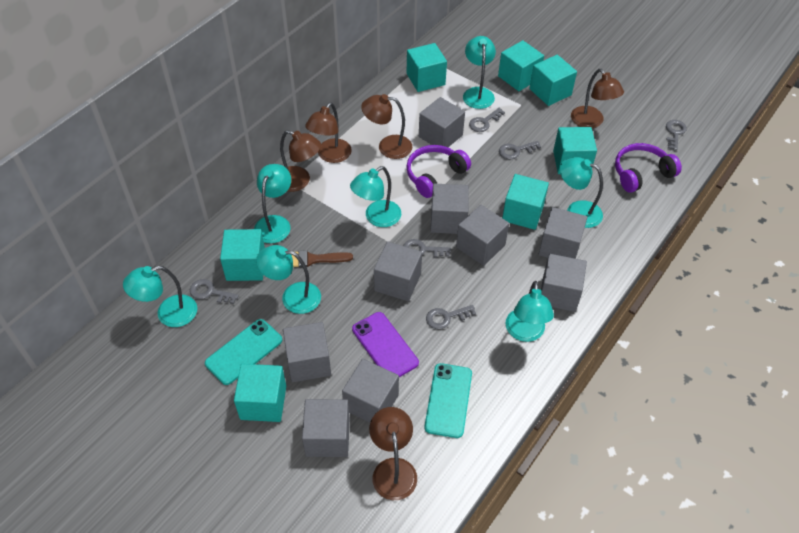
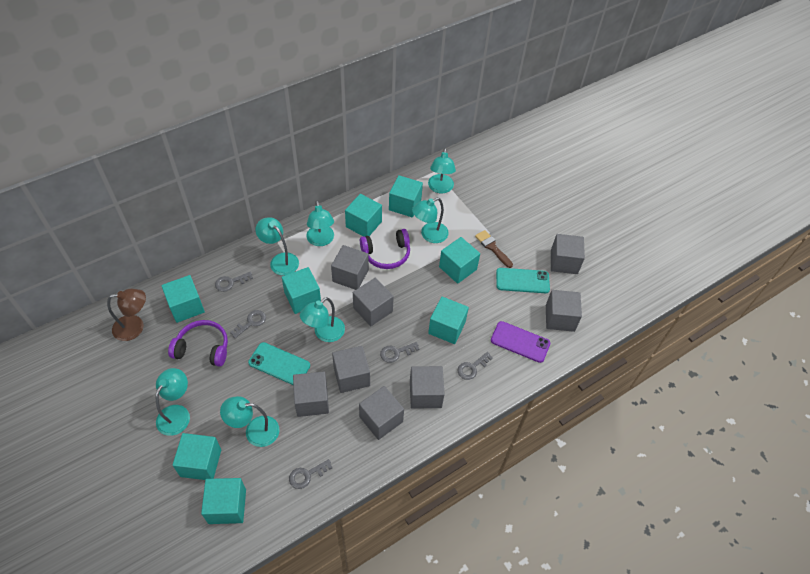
brown lamp: 5 -> 1
grey cube: 9 -> 8
grey key: 6 -> 5
turquoise cube: 7 -> 8

